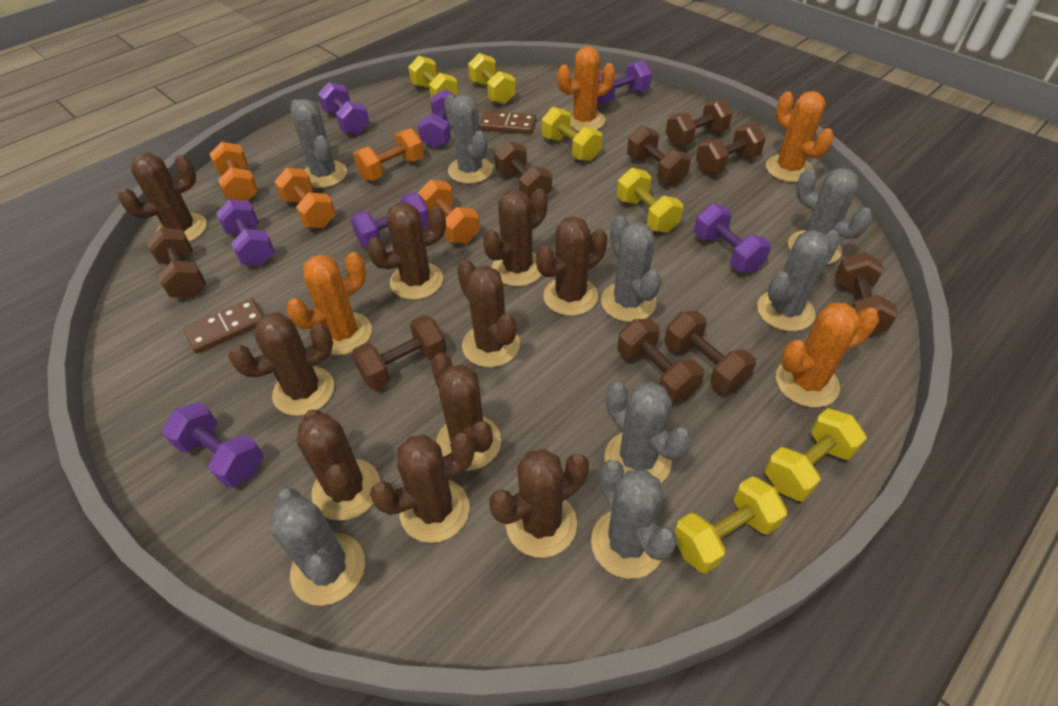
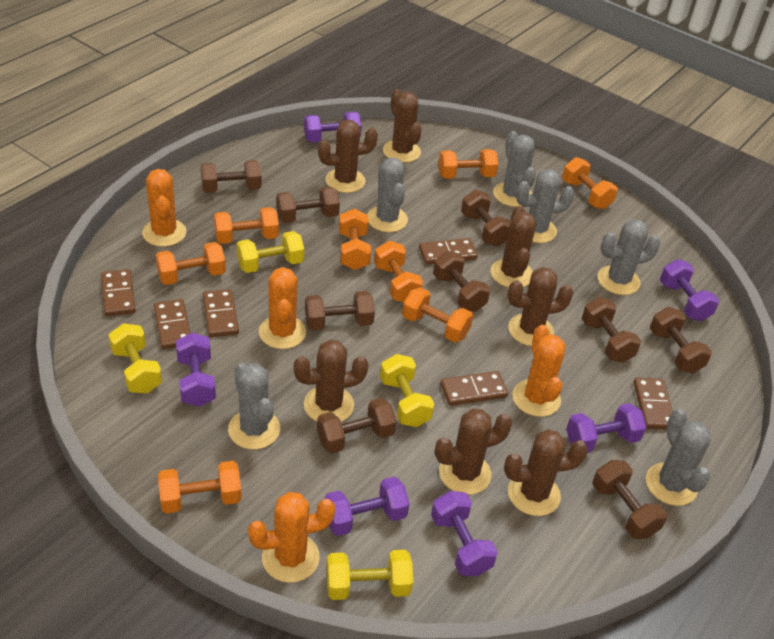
brown cactus: 10 -> 7
brown domino: 2 -> 6
grey cactus: 8 -> 6
orange dumbbell: 4 -> 8
purple dumbbell: 7 -> 6
yellow dumbbell: 6 -> 4

